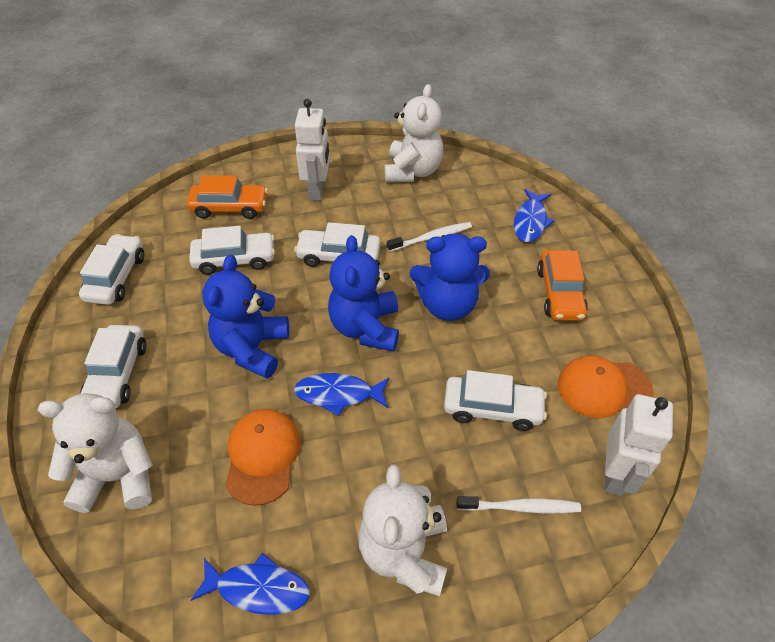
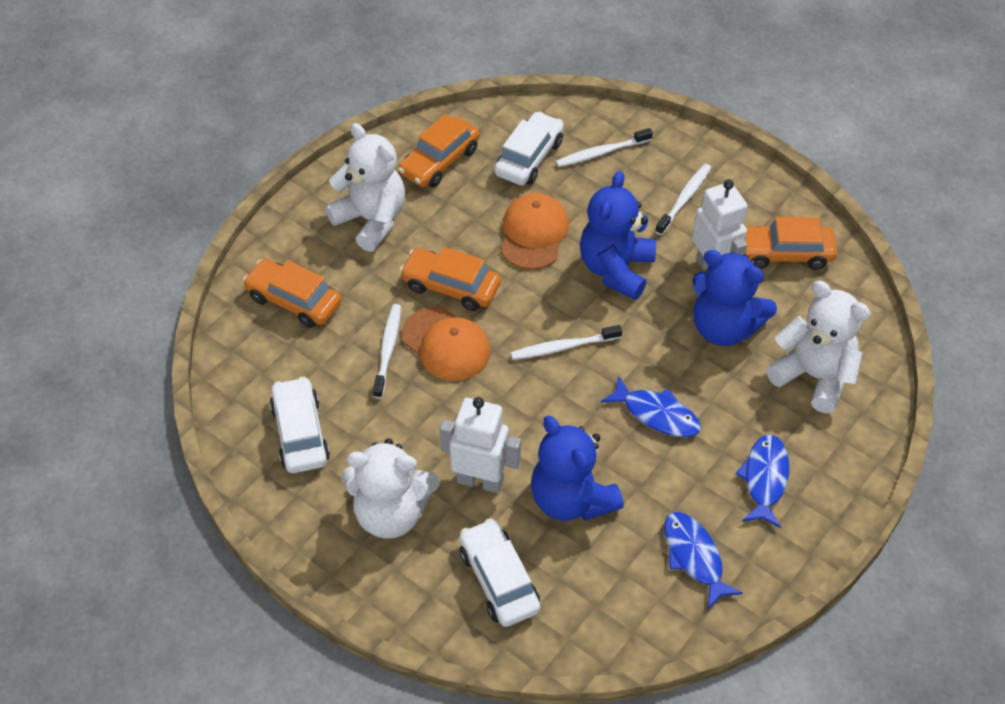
orange car: 2 -> 4
white car: 5 -> 3
white toothbrush: 2 -> 4

